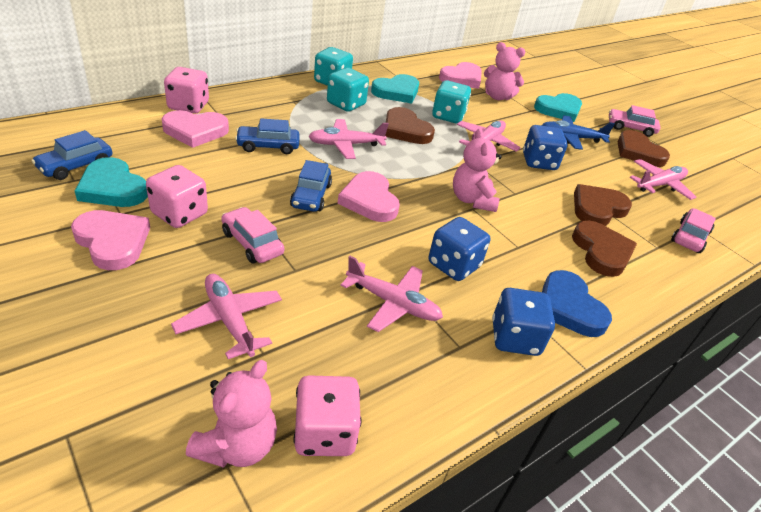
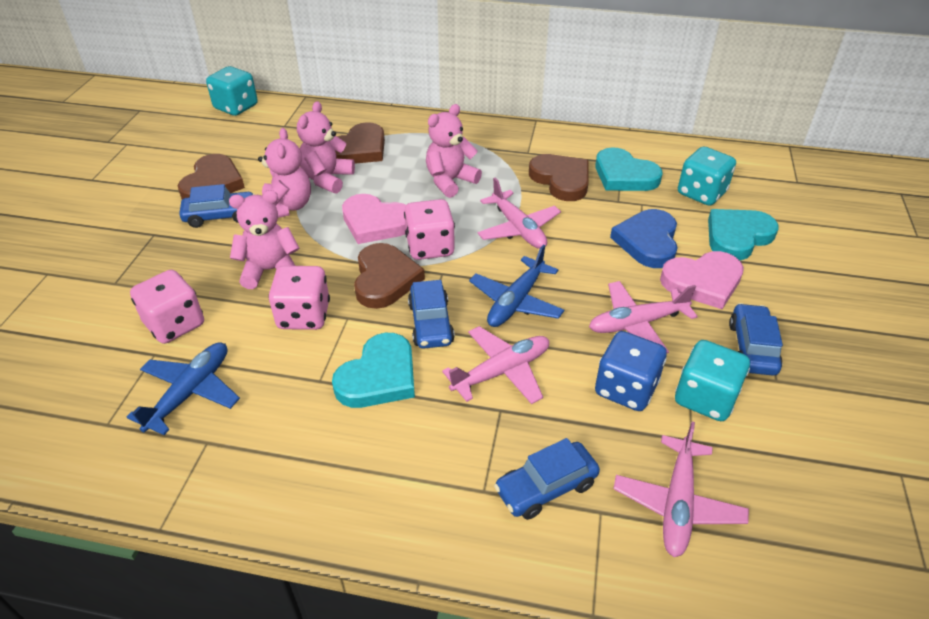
blue car: 3 -> 4
blue dice: 3 -> 1
blue plane: 1 -> 2
pink car: 3 -> 0
pink heart: 4 -> 2
pink plane: 5 -> 4
pink teddy bear: 3 -> 4

